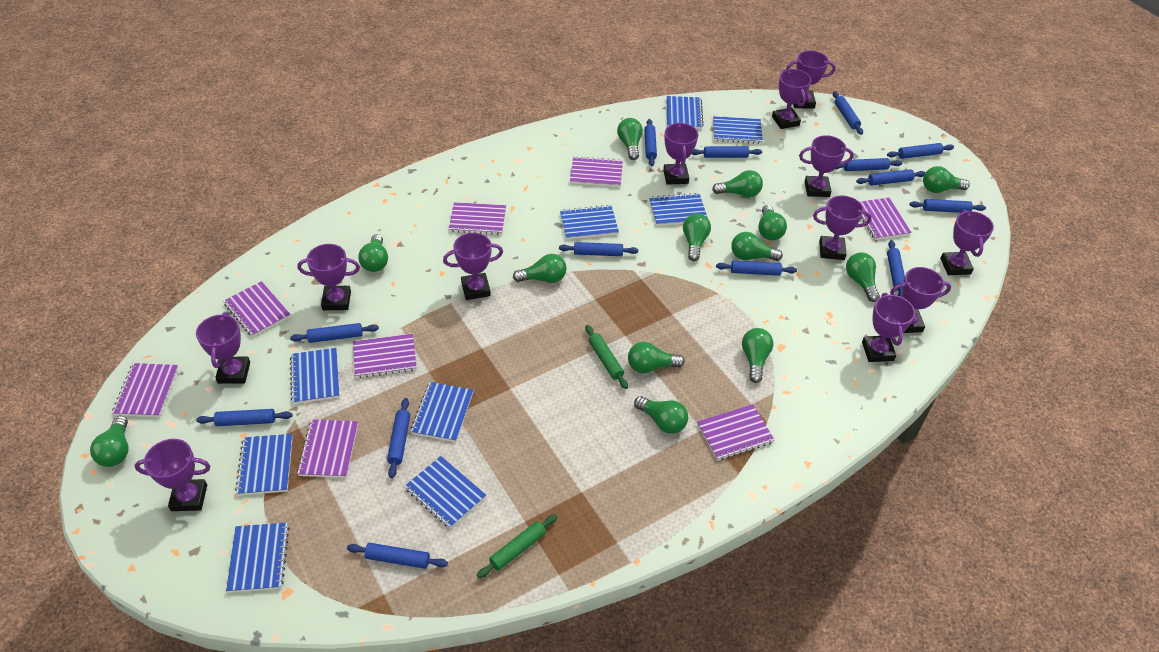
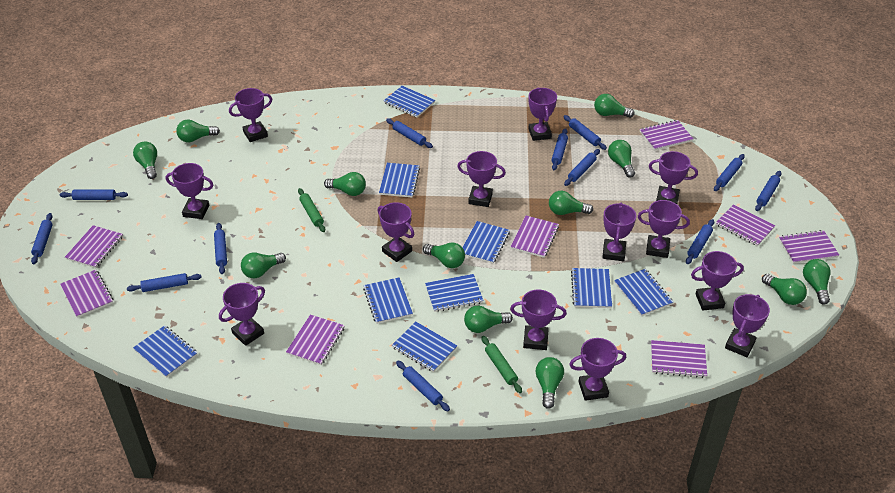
blue rolling pin: 14 -> 12
green light bulb: 13 -> 12
purple trophy: 12 -> 13

